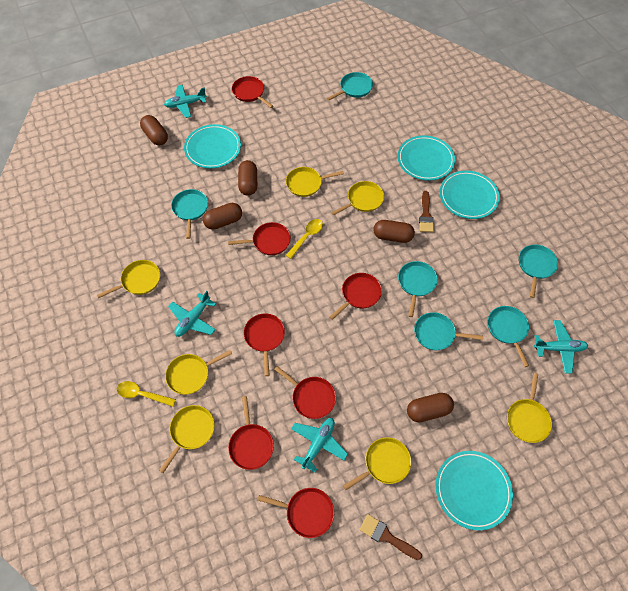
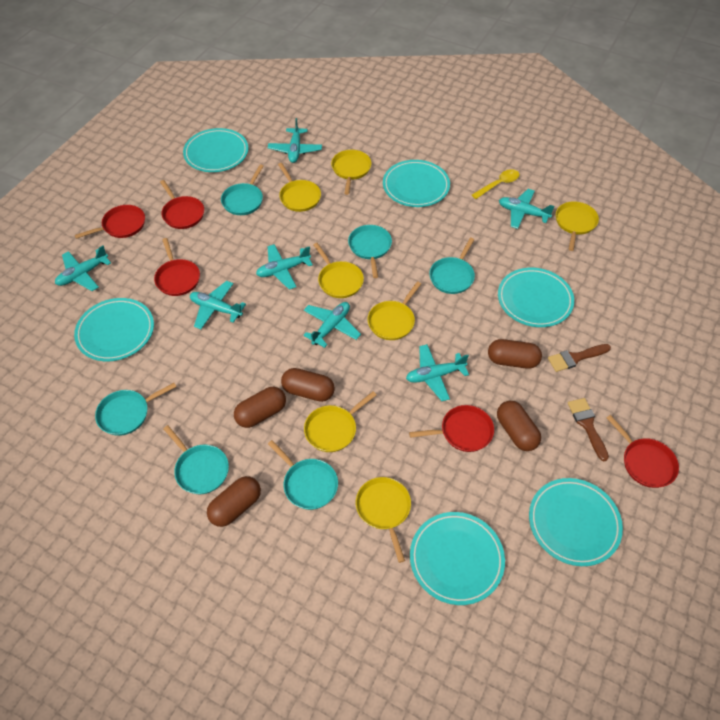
red pan: 7 -> 5
turquoise plane: 4 -> 7
turquoise plate: 4 -> 6
yellow spoon: 2 -> 1

